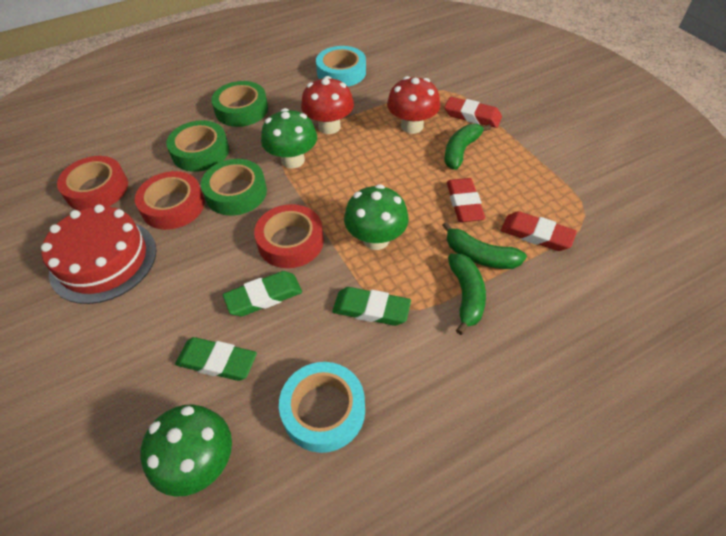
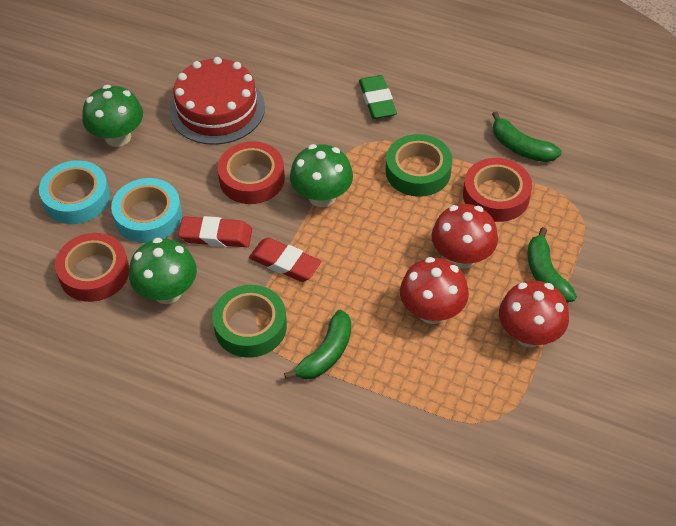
green eraser: 3 -> 1
green tape: 3 -> 2
red eraser: 3 -> 2
red mushroom: 2 -> 3

